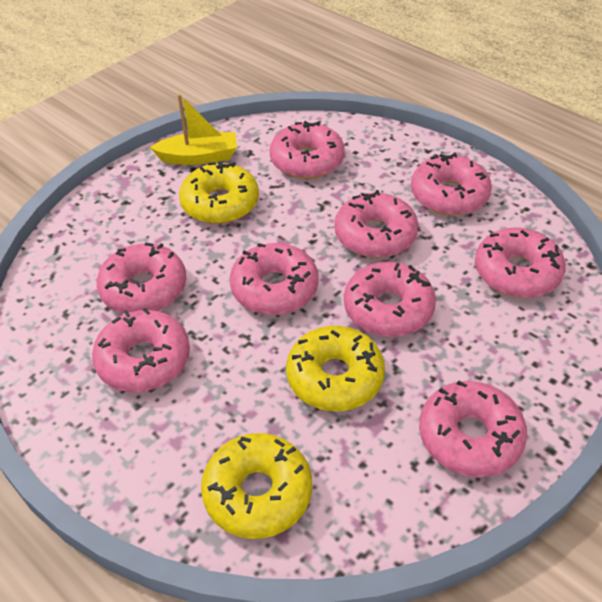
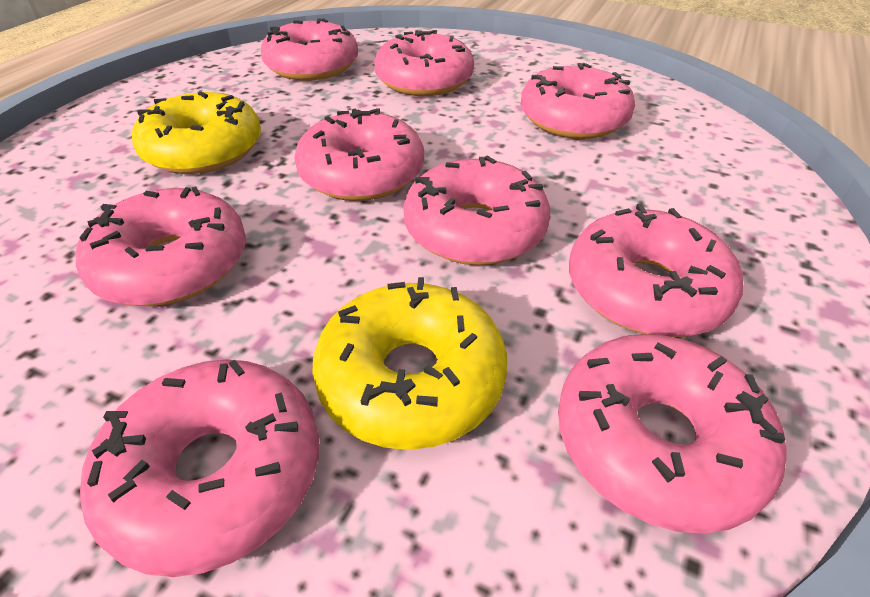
yellow boat: 1 -> 0
yellow donut: 3 -> 2

